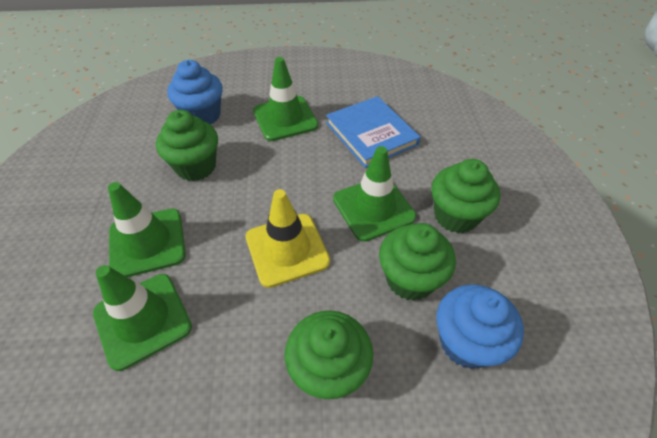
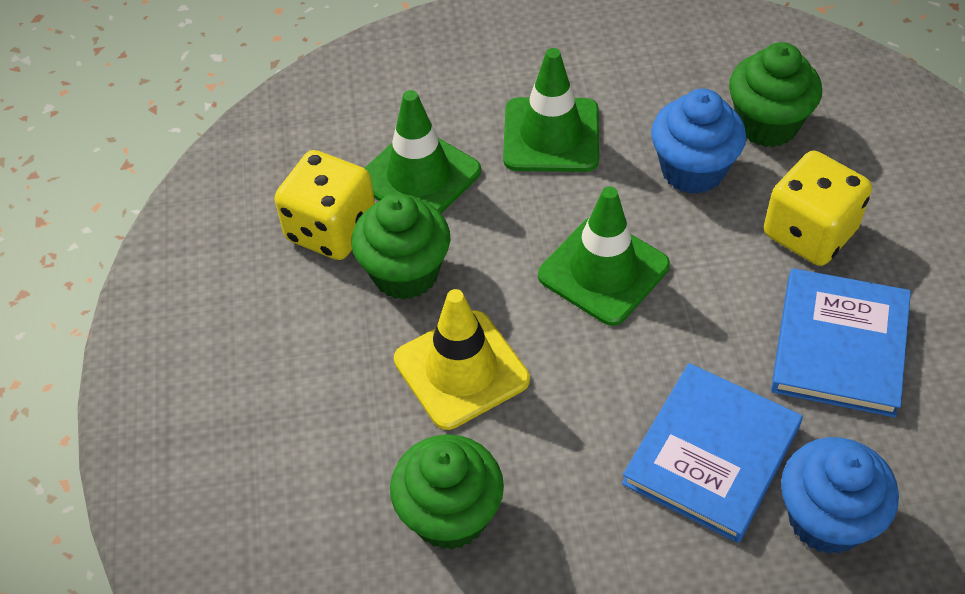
blue book: 1 -> 2
green cupcake: 4 -> 3
green traffic cone: 4 -> 3
yellow dice: 0 -> 2

